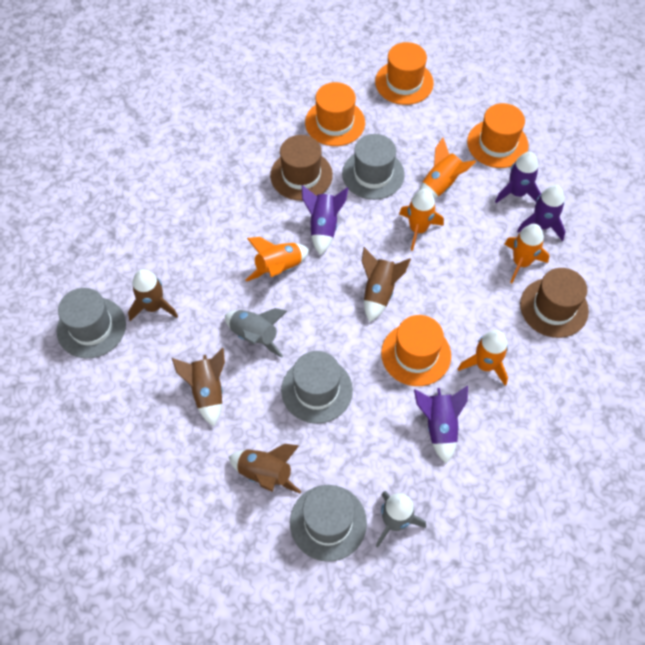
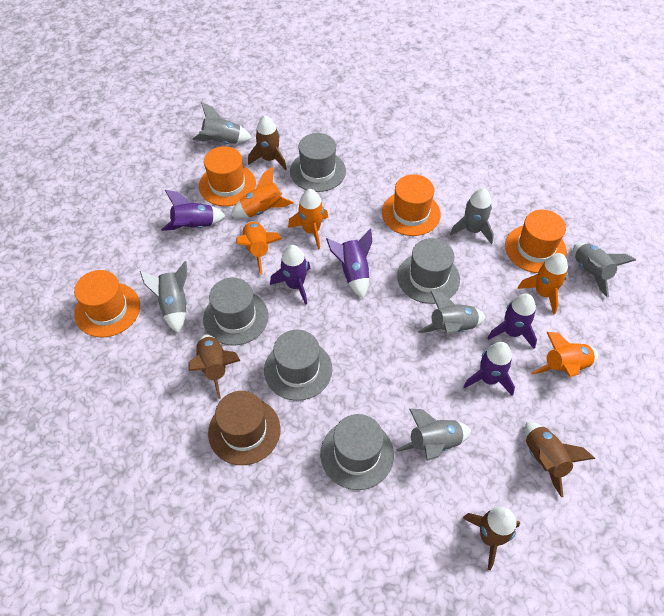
brown hat: 2 -> 1
grey hat: 4 -> 5
grey rocket: 2 -> 6
purple rocket: 4 -> 5

